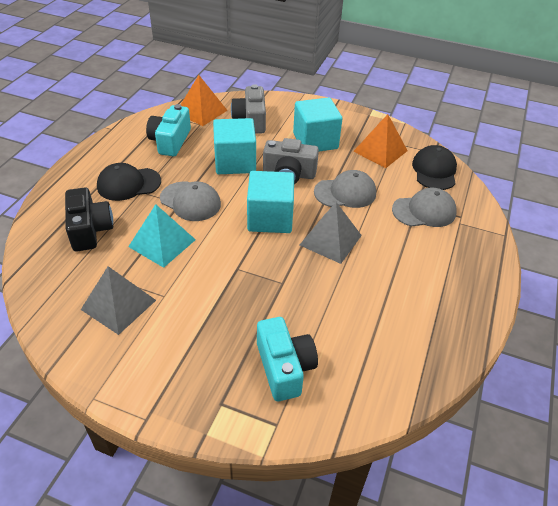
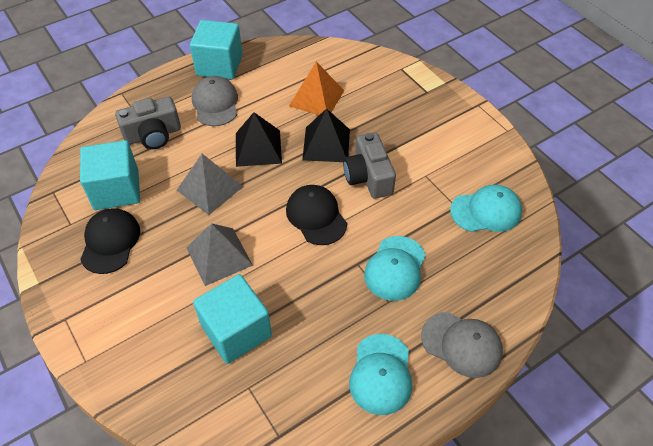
black camera: 1 -> 0
black pyramid: 0 -> 2
grey cap: 3 -> 2
orange pyramid: 2 -> 1
turquoise camera: 2 -> 0
turquoise cap: 0 -> 3
turquoise pyramid: 1 -> 0

